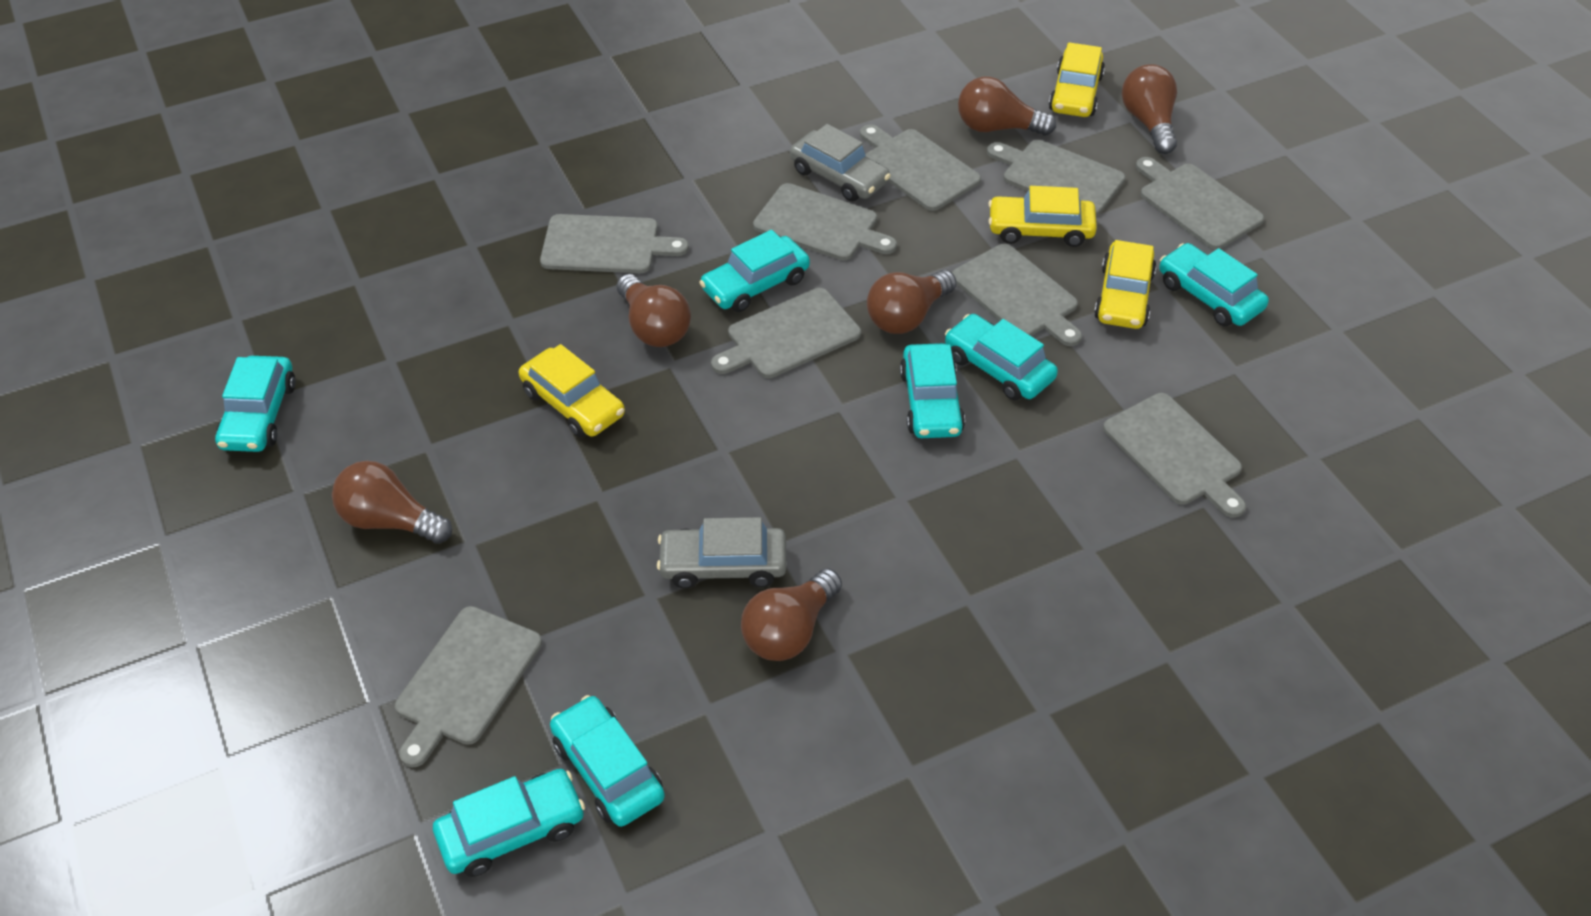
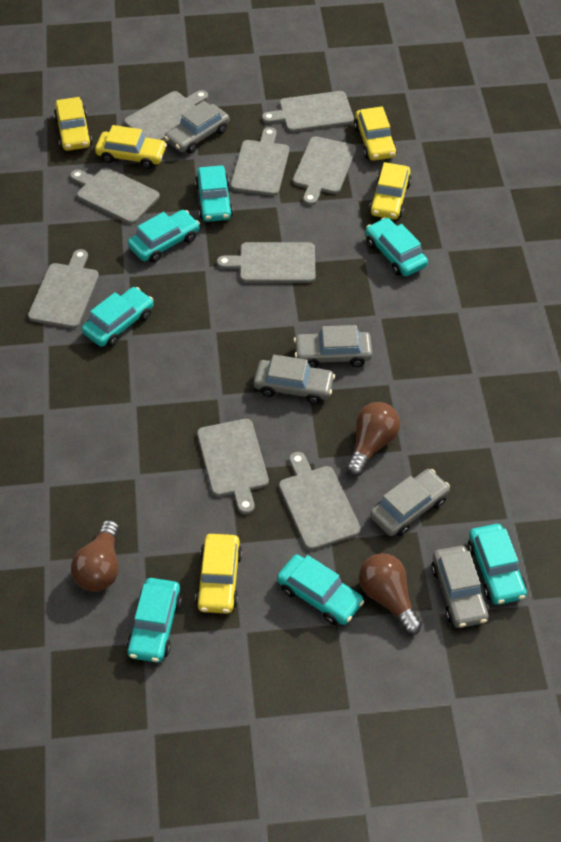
brown light bulb: 6 -> 3
grey car: 2 -> 5
yellow car: 4 -> 5

